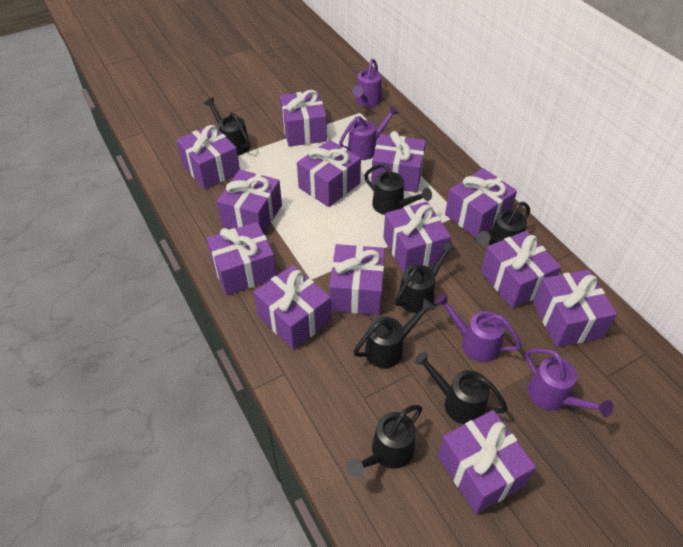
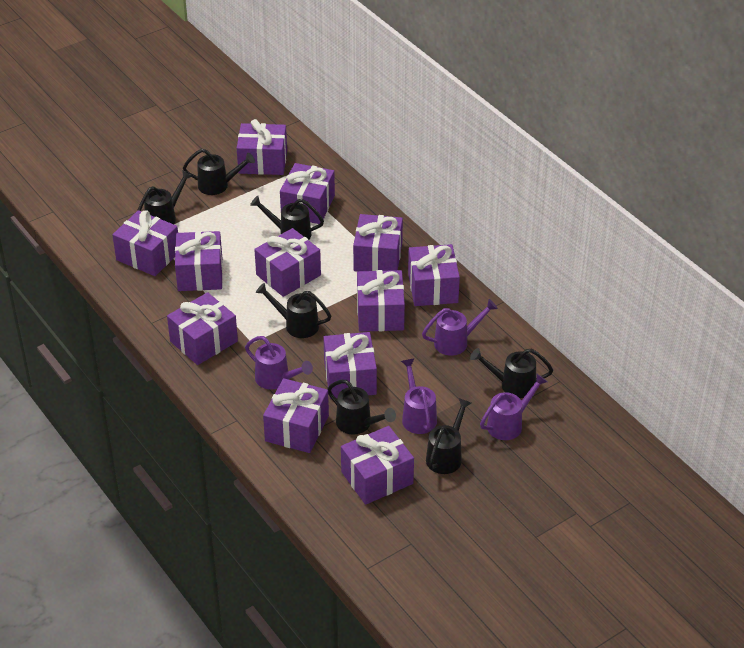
purple gift: 13 -> 12

